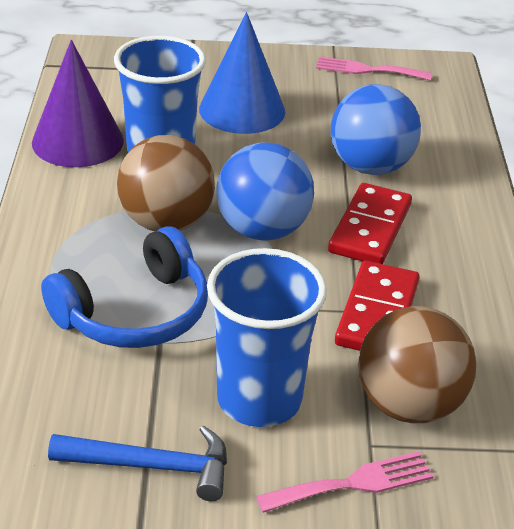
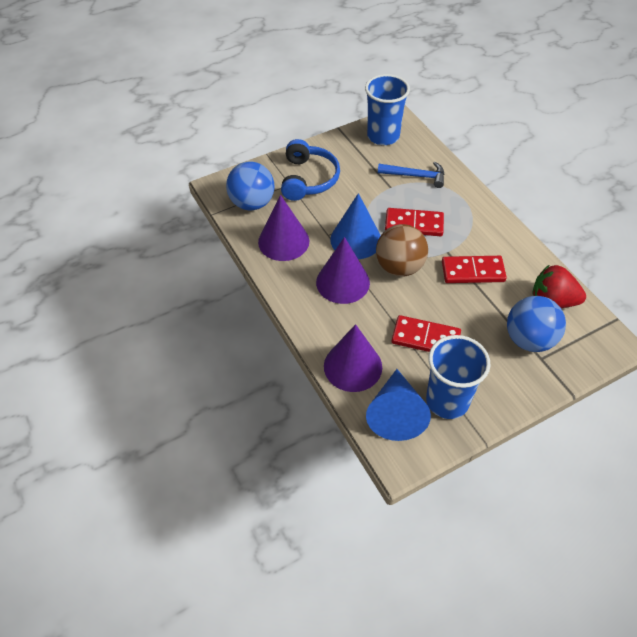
blue cone: 1 -> 2
brown ball: 2 -> 1
pink fork: 2 -> 0
purple cone: 1 -> 3
red domino: 2 -> 3
red strawberry: 0 -> 1

